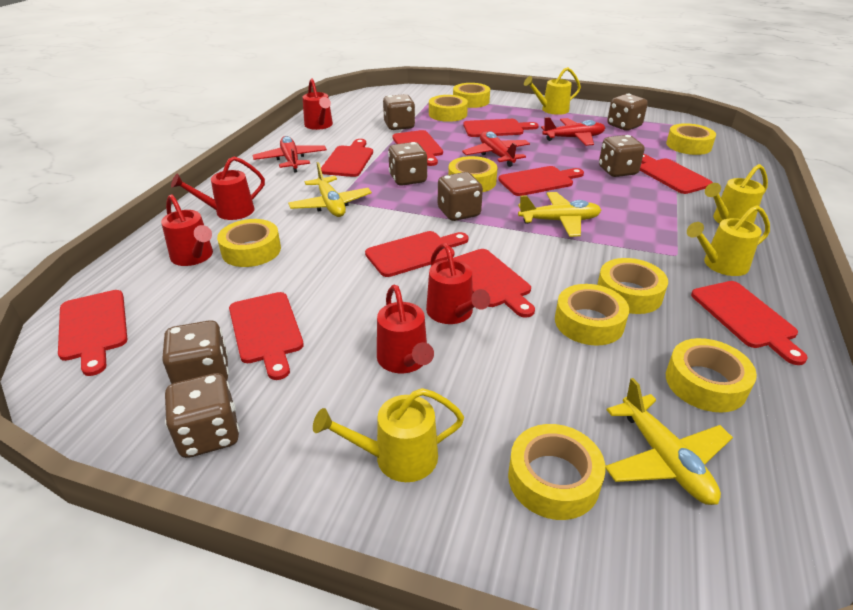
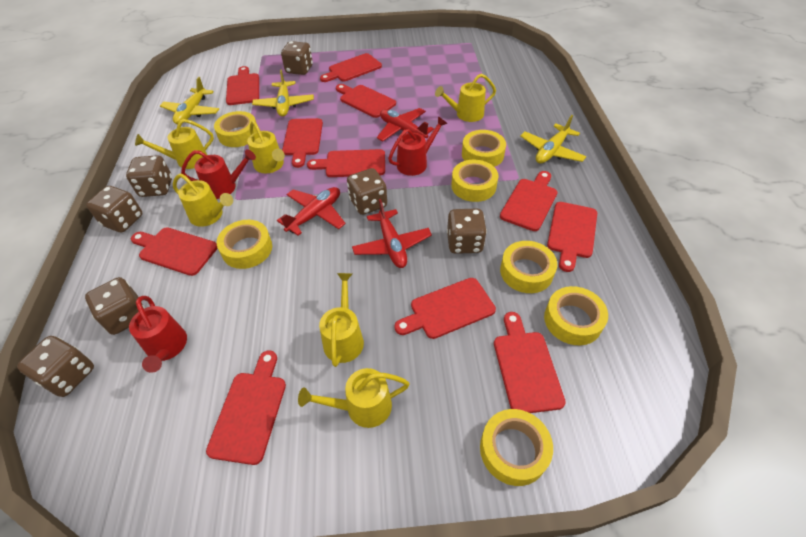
red cutting board: 10 -> 11
red watering can: 5 -> 3
yellow tape: 9 -> 7
yellow watering can: 4 -> 6

